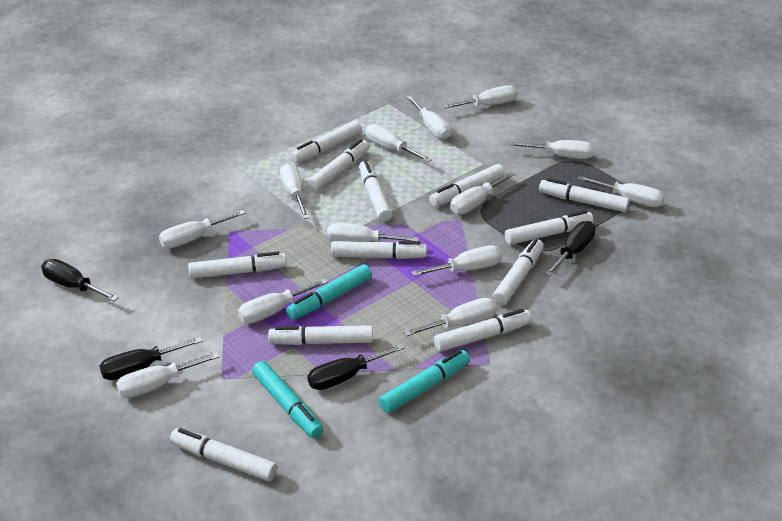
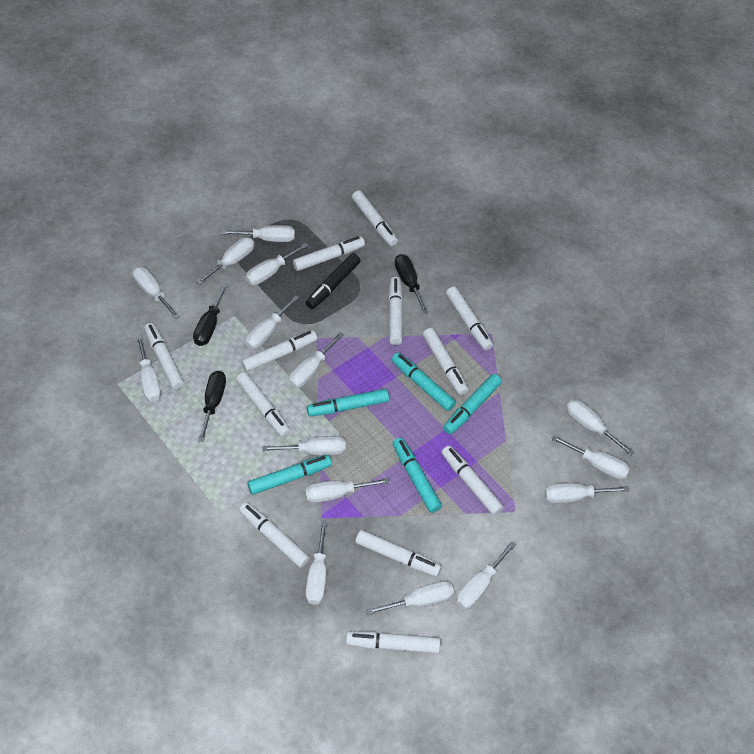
black marker: 0 -> 1
black screwdriver: 4 -> 3
turquoise marker: 3 -> 5
white screwdriver: 13 -> 15

